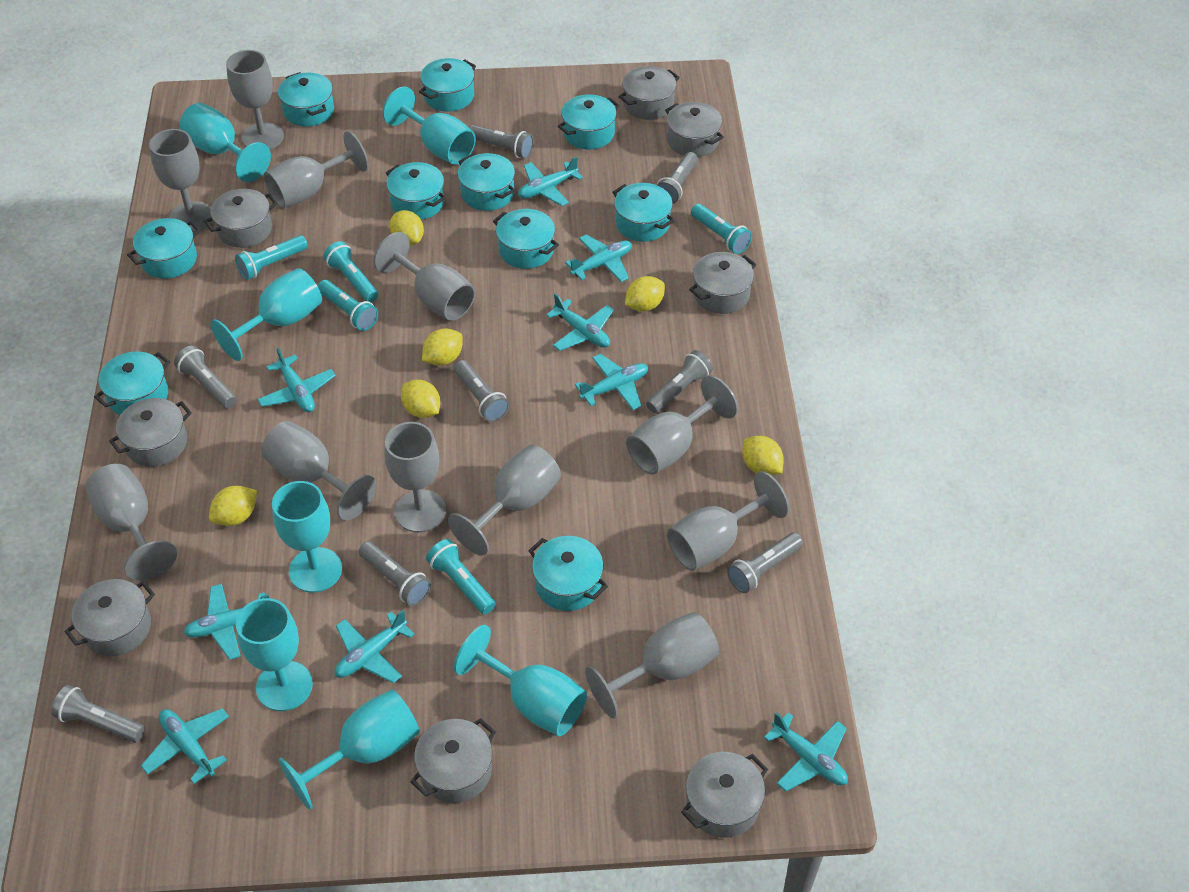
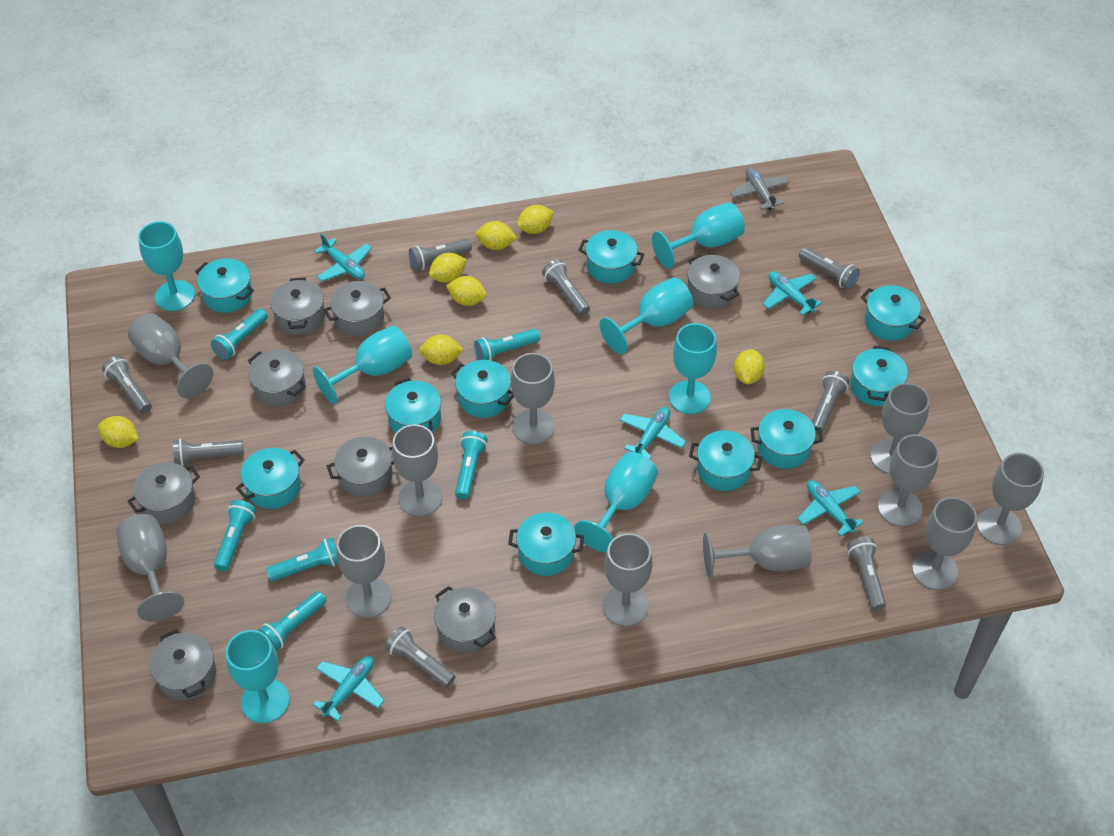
grey plane: 0 -> 1
turquoise flashlight: 5 -> 6
turquoise plane: 9 -> 5
yellow lemon: 6 -> 7

